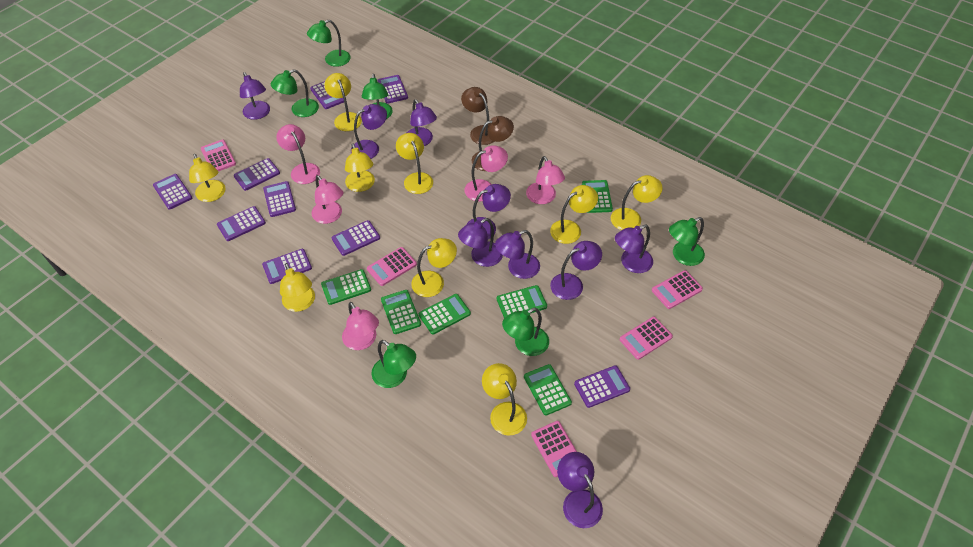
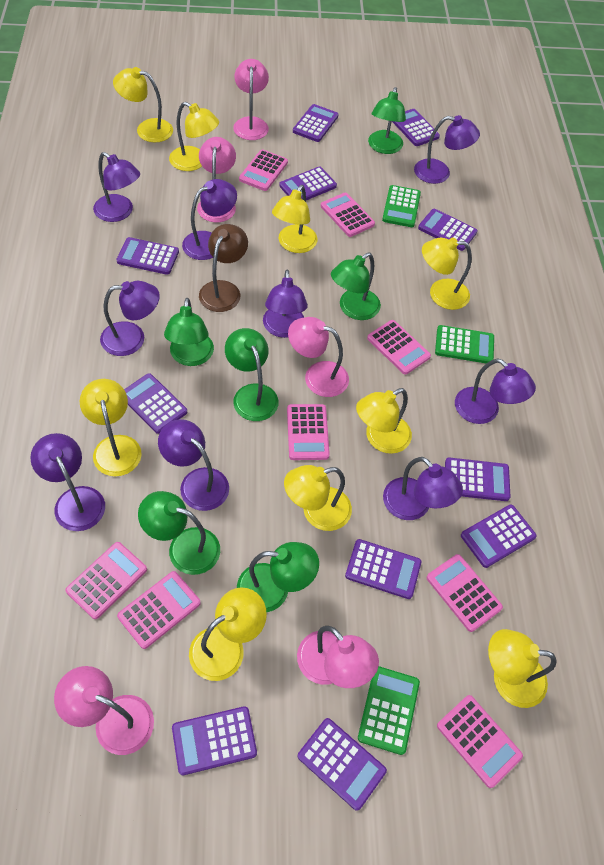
brown lamp: 2 -> 1
green calculator: 6 -> 3
pink calculator: 5 -> 8
purple calculator: 9 -> 11

